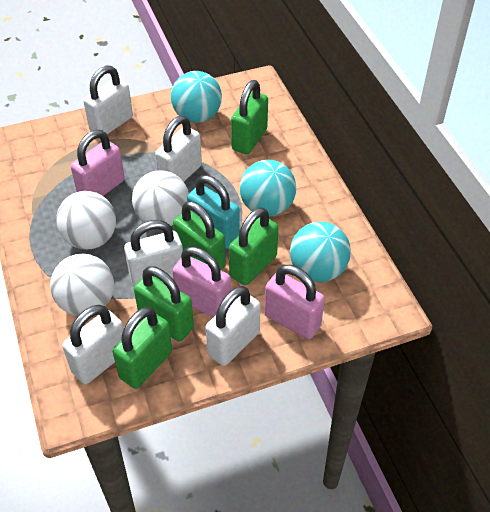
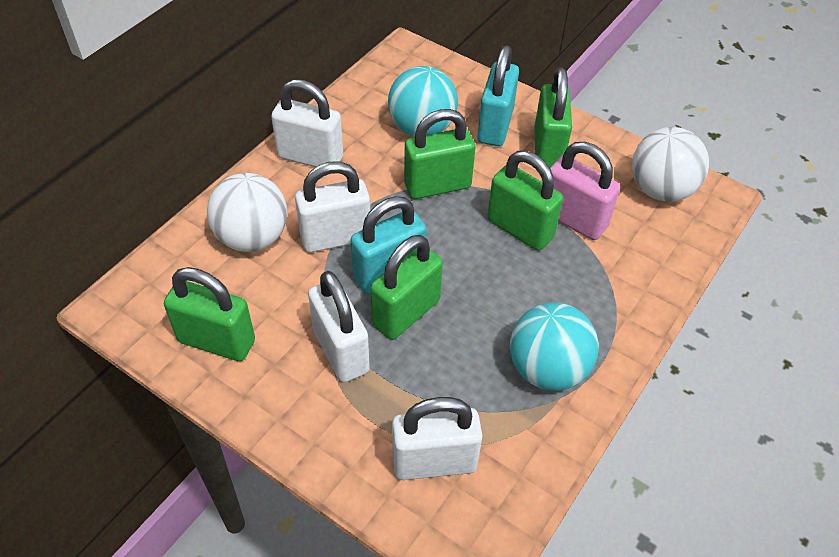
pink padlock: 3 -> 1
turquoise ball: 3 -> 2
turquoise padlock: 1 -> 2
white ball: 3 -> 2
white padlock: 5 -> 4

